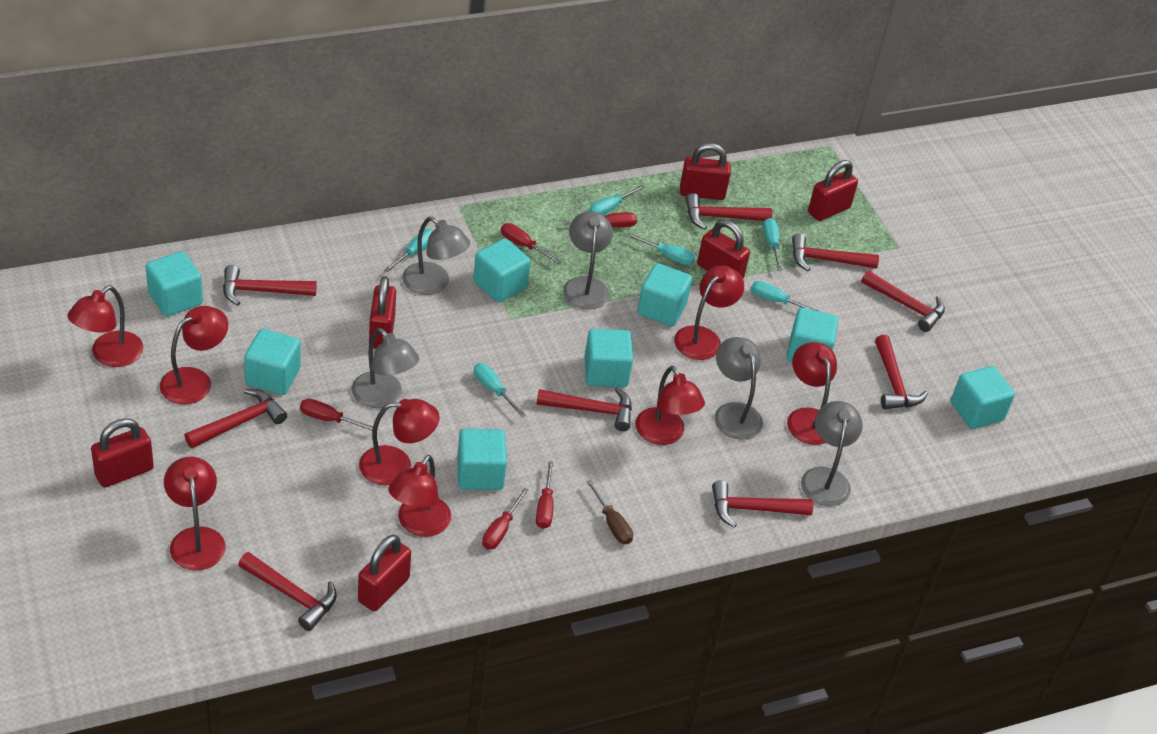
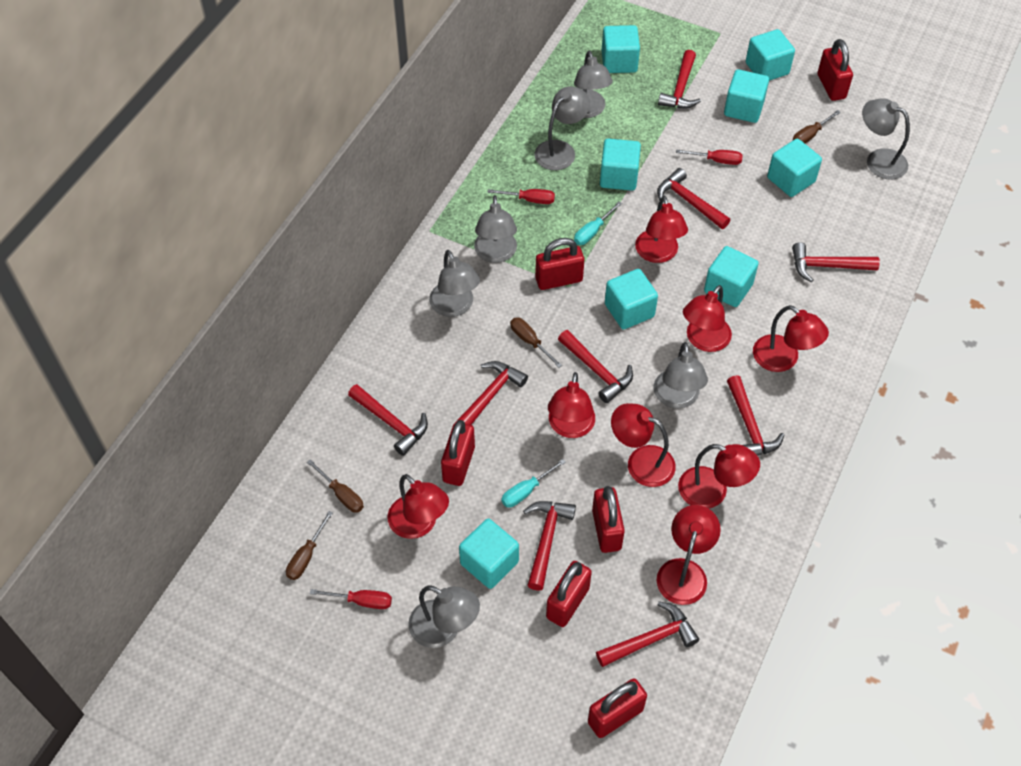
brown screwdriver: 1 -> 4
grey lamp: 5 -> 7
red screwdriver: 5 -> 3
turquoise screwdriver: 6 -> 2

